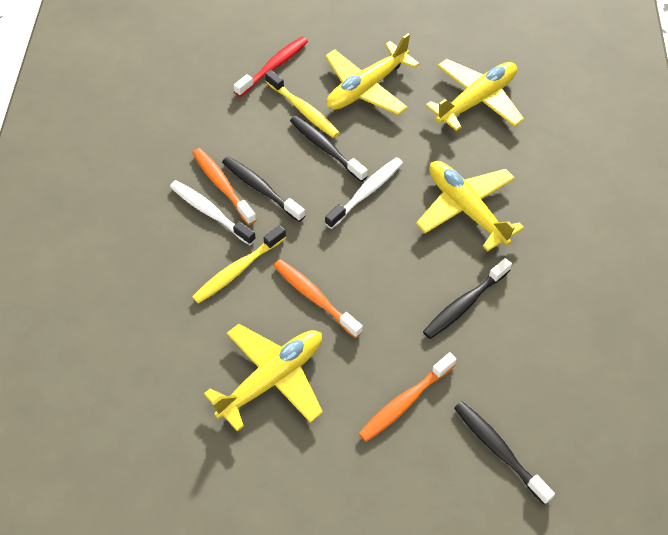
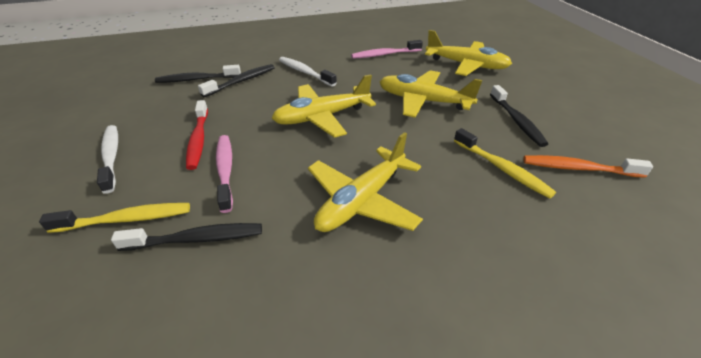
orange toothbrush: 3 -> 1
pink toothbrush: 0 -> 2

